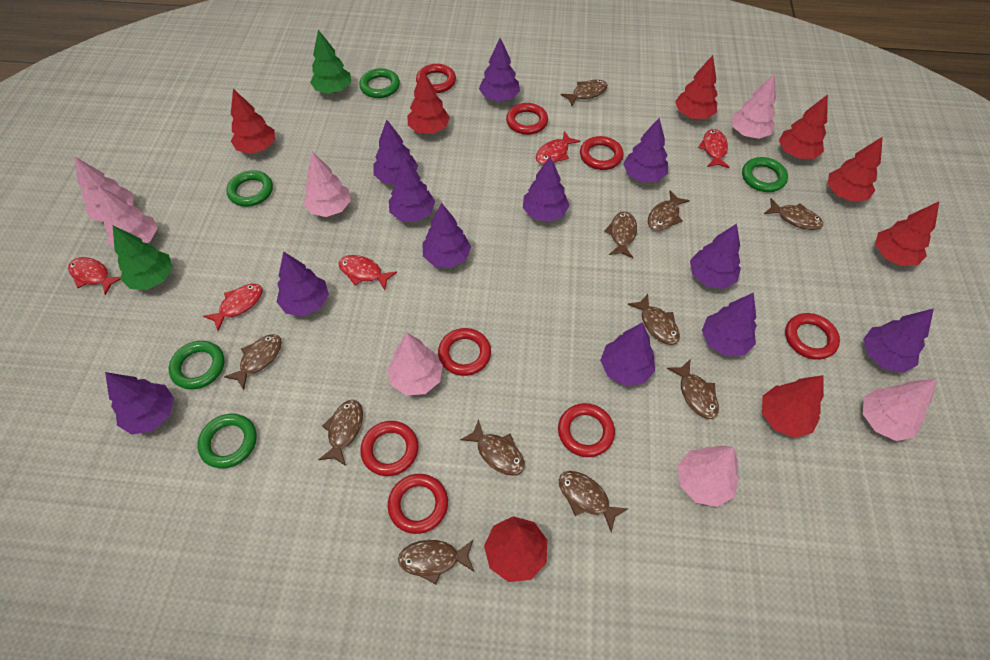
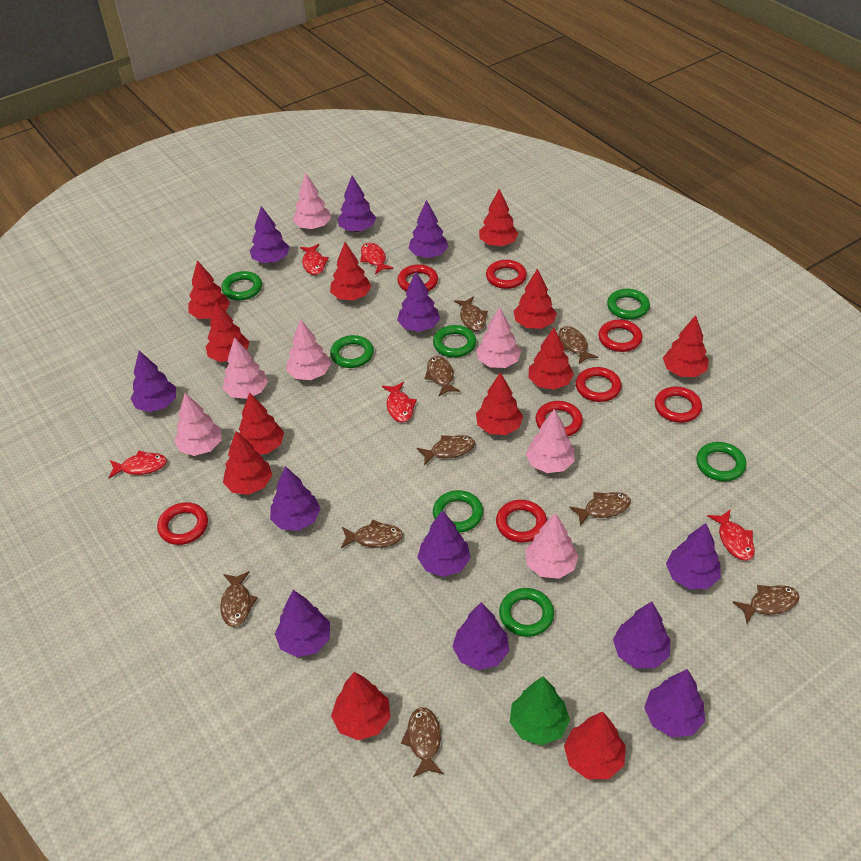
brown fish: 11 -> 9
green ring: 5 -> 7
green tree: 2 -> 1
red tree: 8 -> 12

